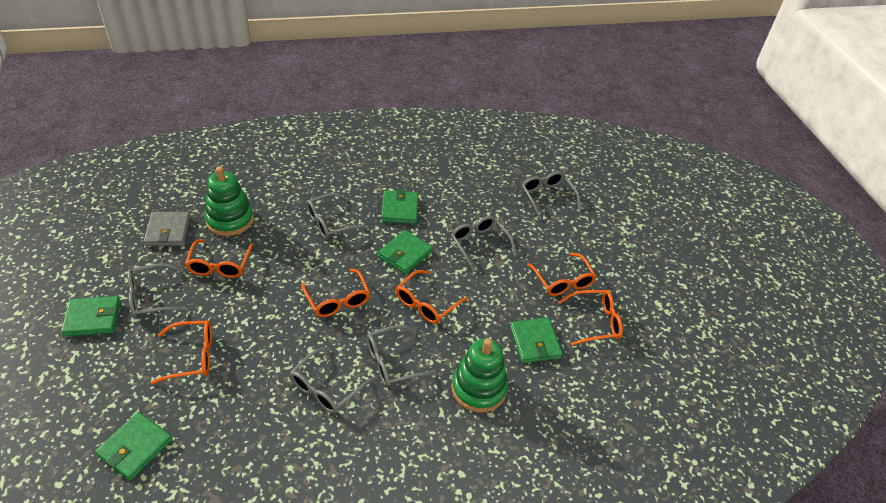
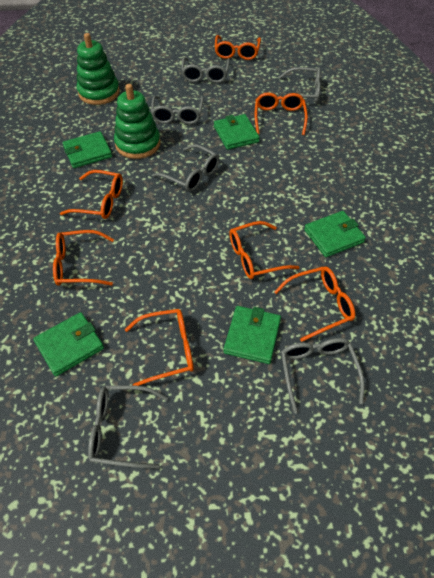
grey wallet: 1 -> 0
orange glasses: 6 -> 7

